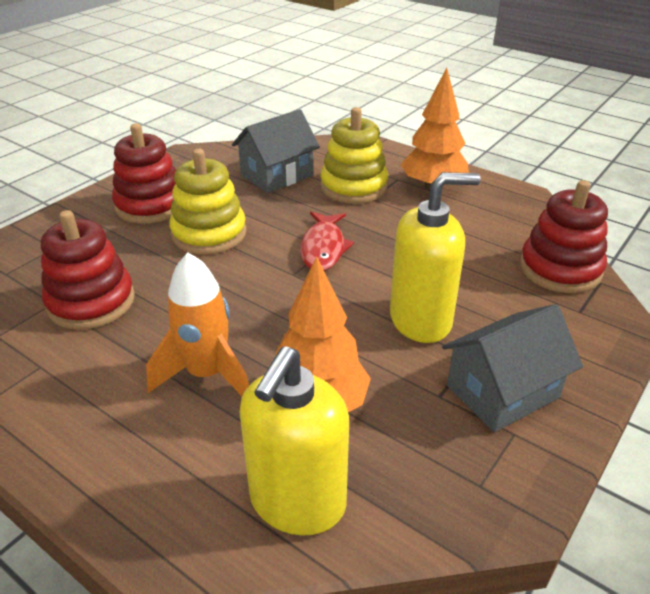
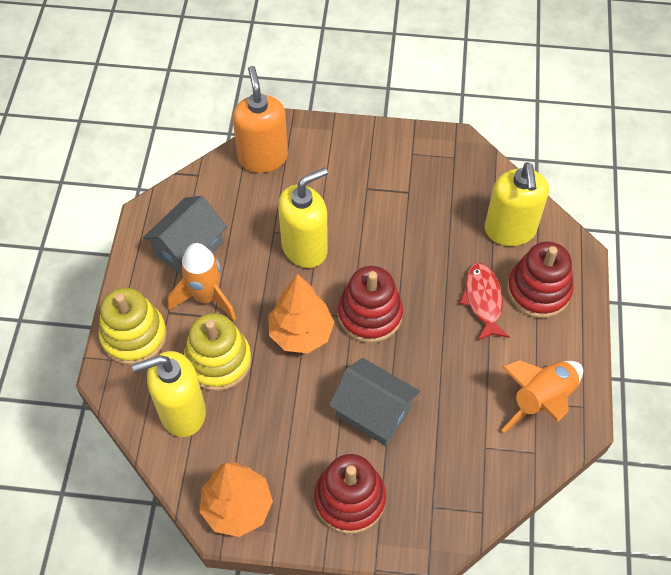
orange rocket: 1 -> 2
orange soap dispenser: 0 -> 1
yellow soap dispenser: 2 -> 3

